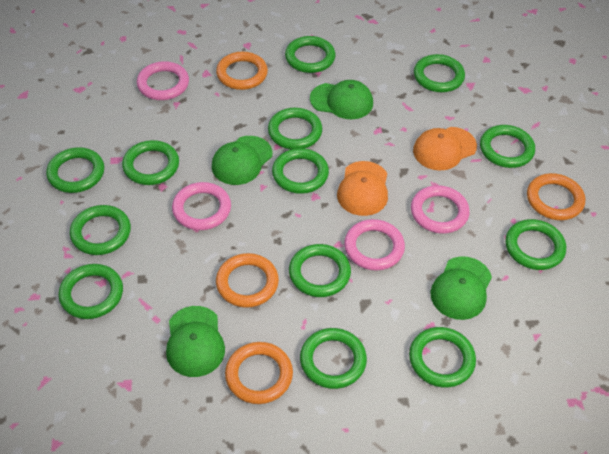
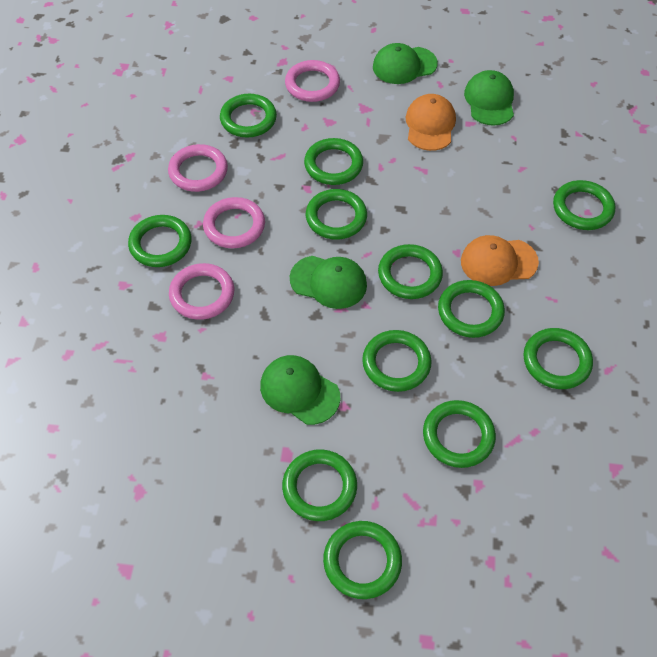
green ring: 13 -> 12
orange ring: 4 -> 0

